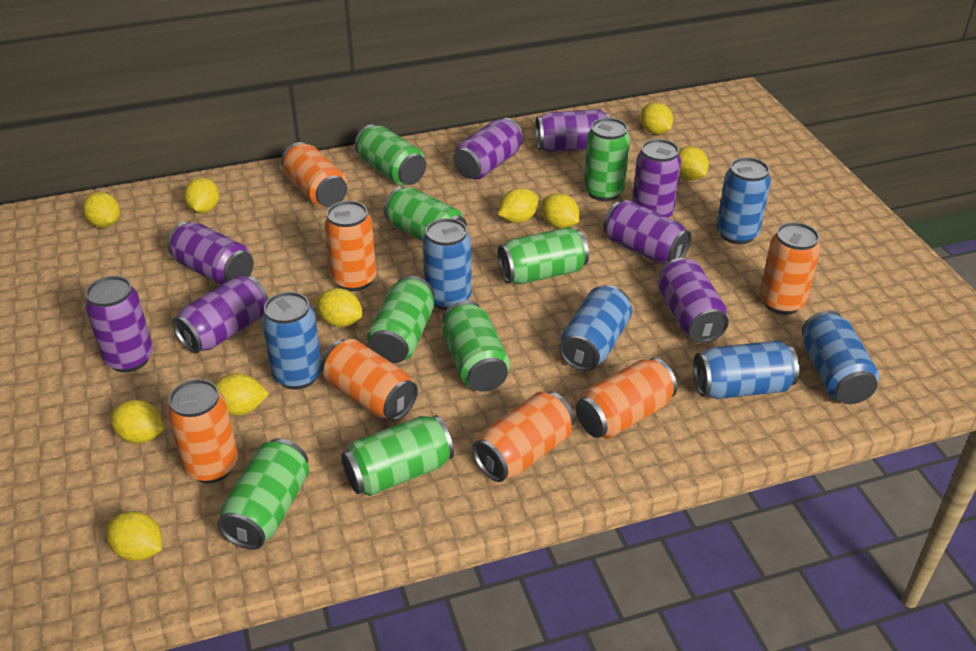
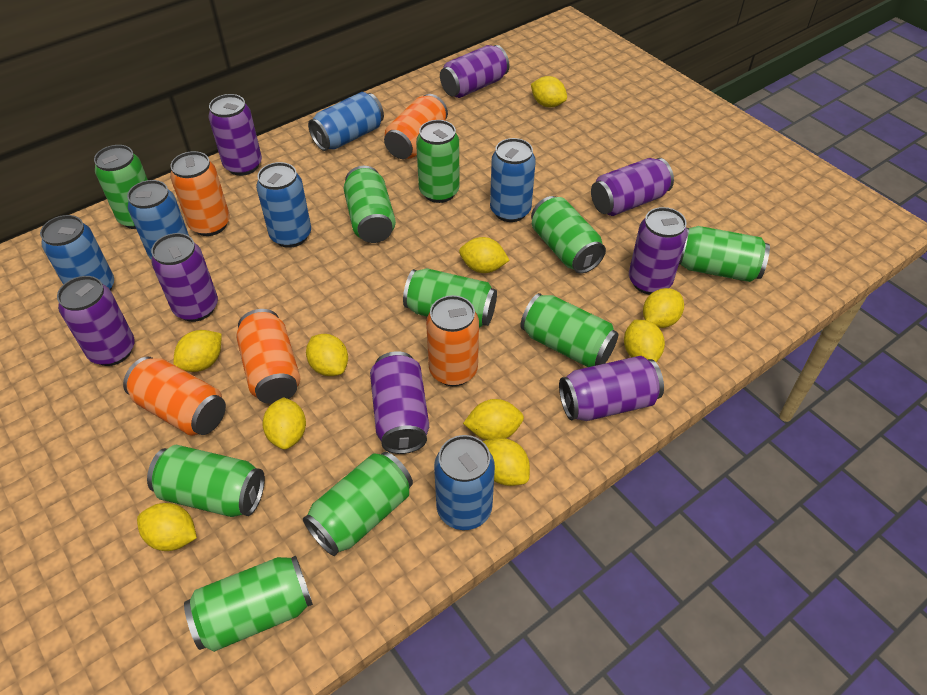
green can: 8 -> 10
orange can: 7 -> 5

